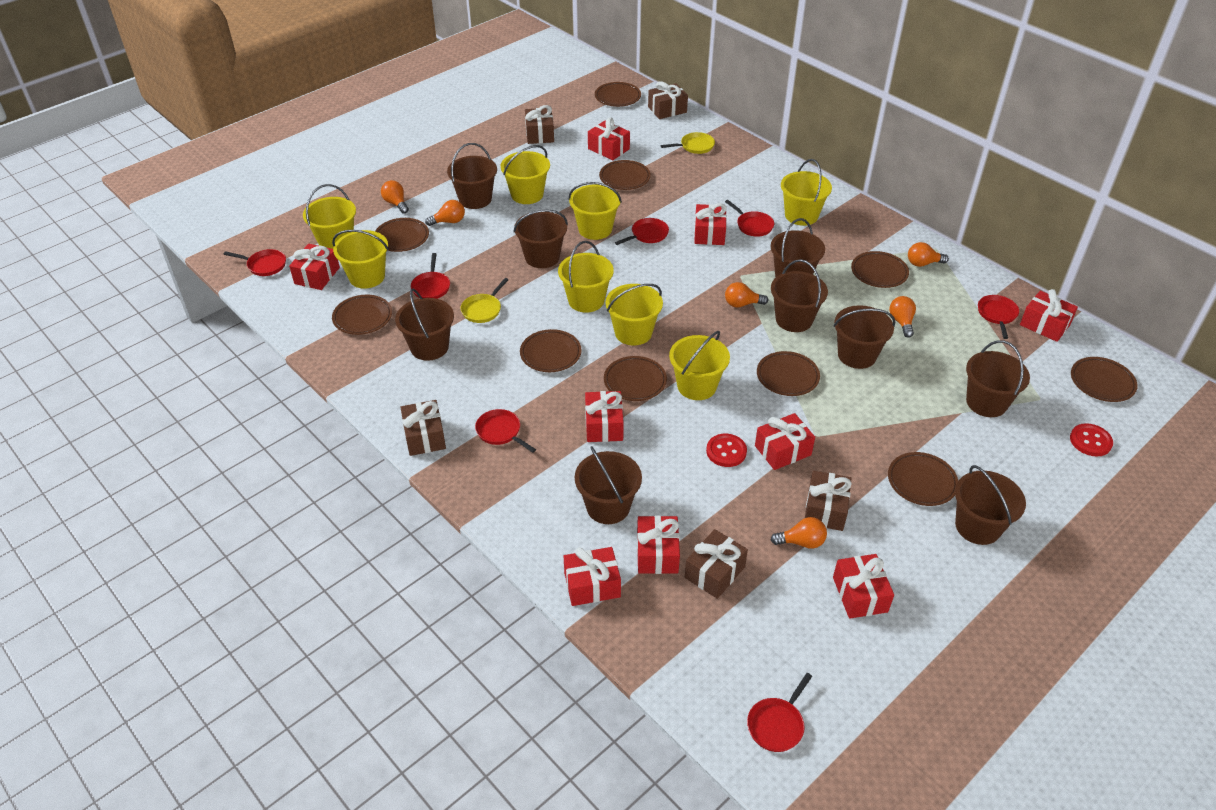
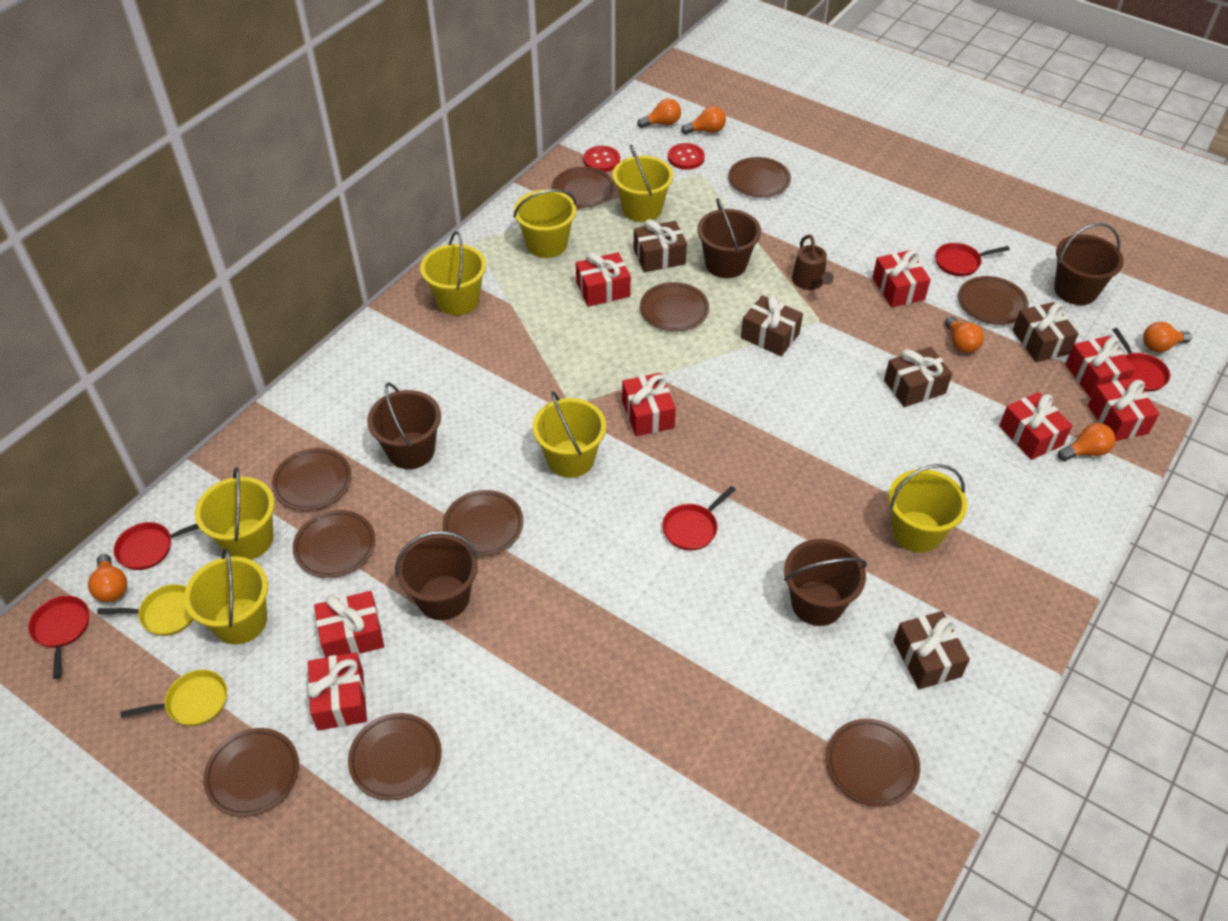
brown bucket: 9 -> 5
brown watering can: 0 -> 1
red gift: 9 -> 8
red pan: 7 -> 5
yellow bucket: 8 -> 7

